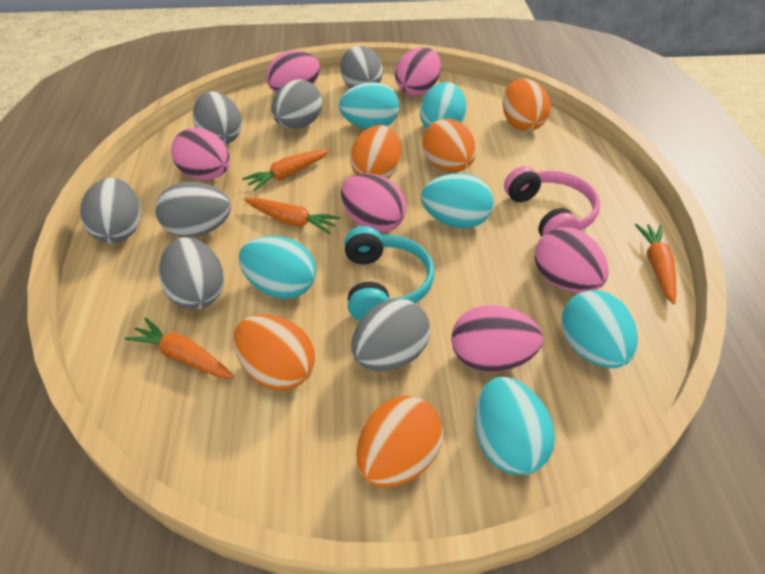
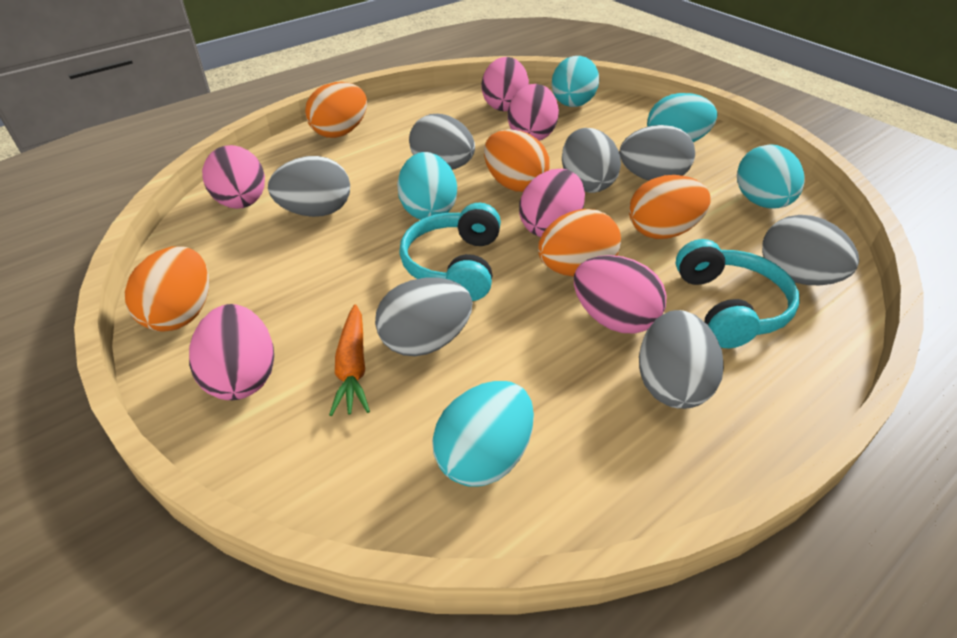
orange carrot: 4 -> 1
pink headphones: 1 -> 0
turquoise egg: 6 -> 5
turquoise headphones: 1 -> 2

